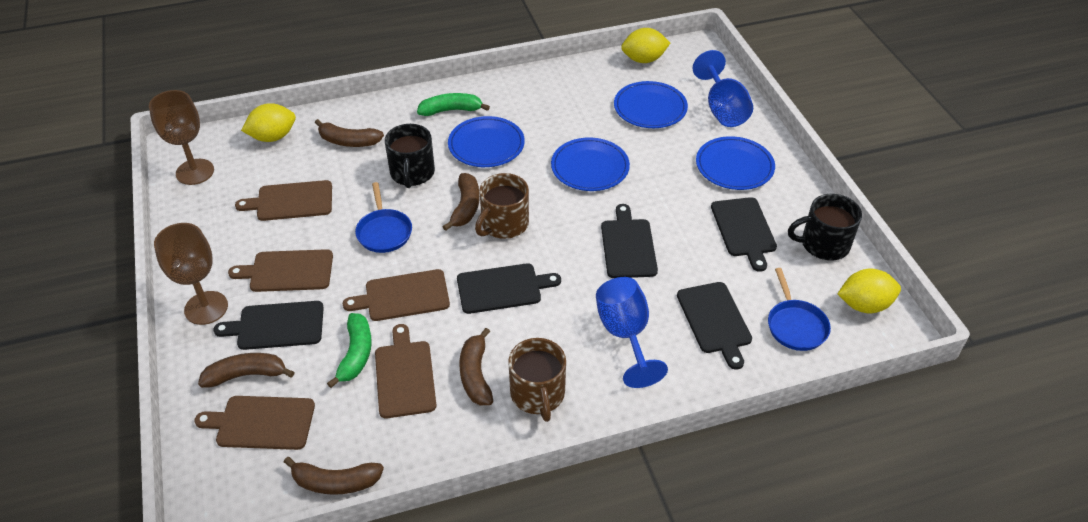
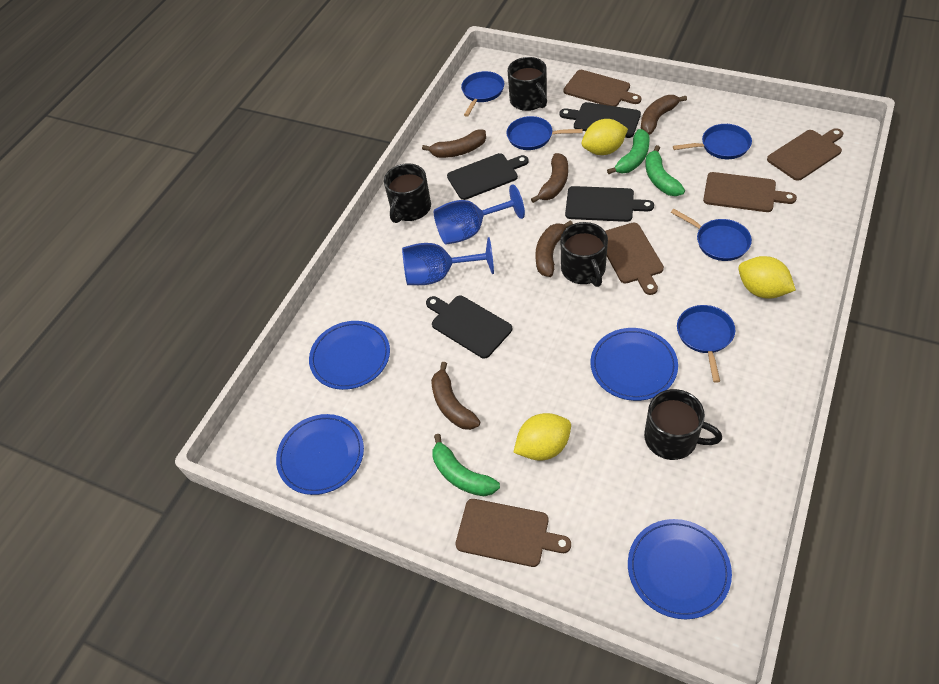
black cutting board: 5 -> 4
black mug: 2 -> 4
blue pan: 2 -> 5
brown goblet: 2 -> 0
brown mug: 2 -> 0
green banana: 2 -> 3

